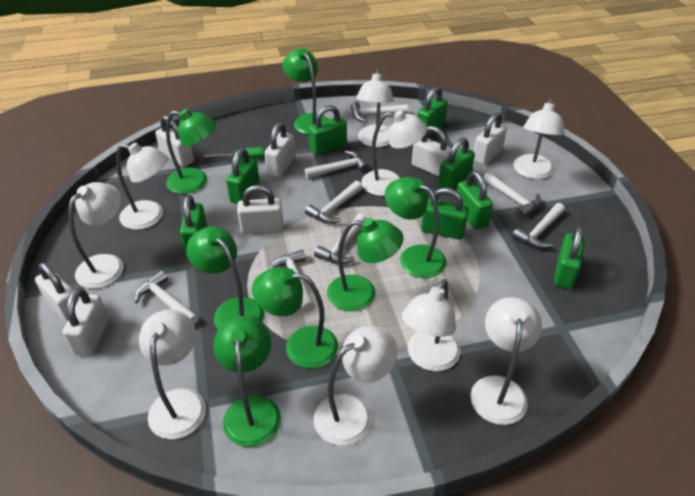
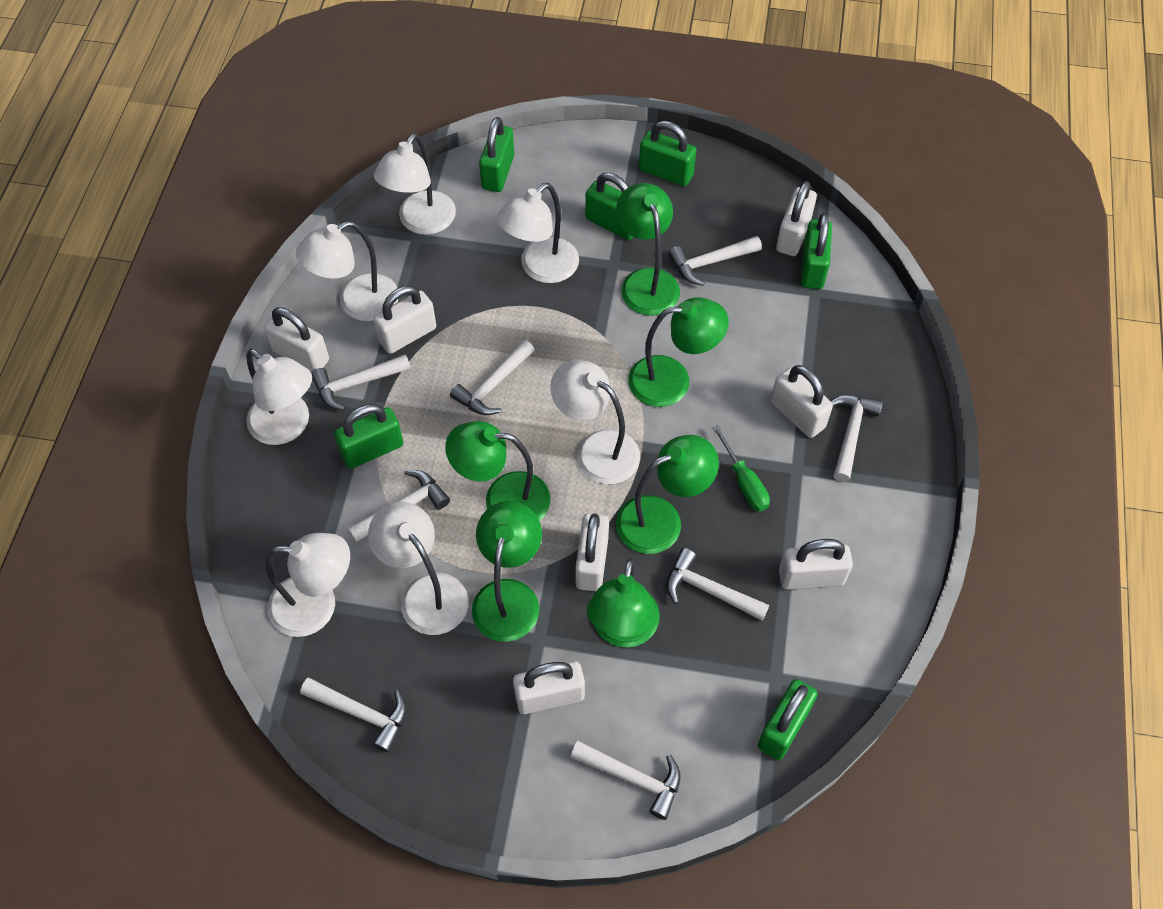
green lamp: 7 -> 6
green padlock: 8 -> 6
white lamp: 9 -> 7

